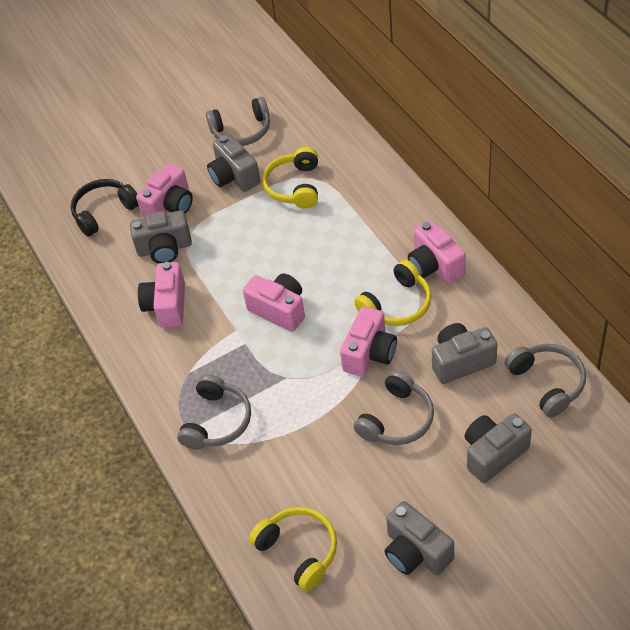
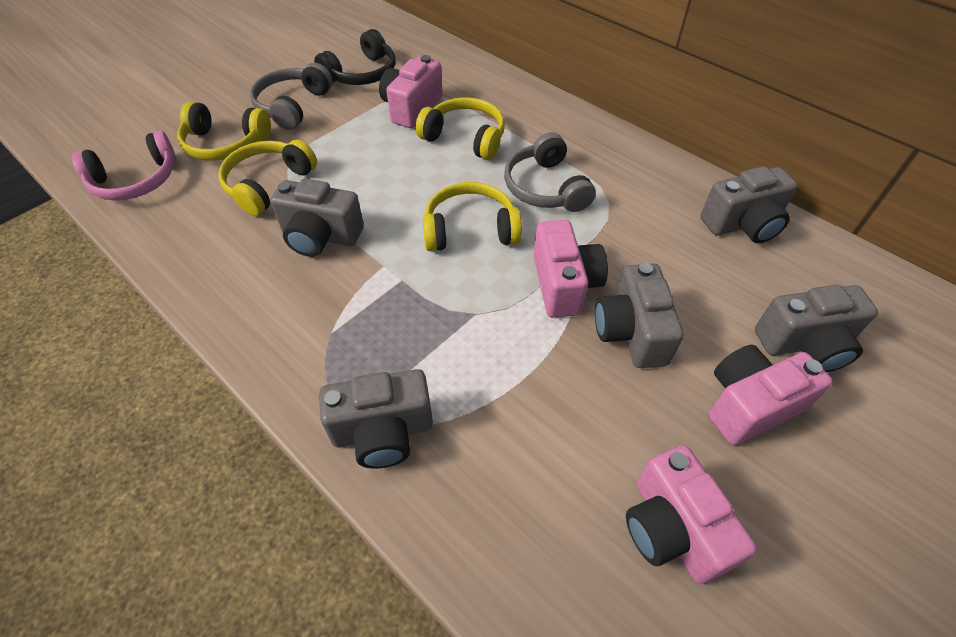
grey headphones: 4 -> 2
pink camera: 5 -> 4
pink headphones: 0 -> 1
yellow headphones: 3 -> 4

